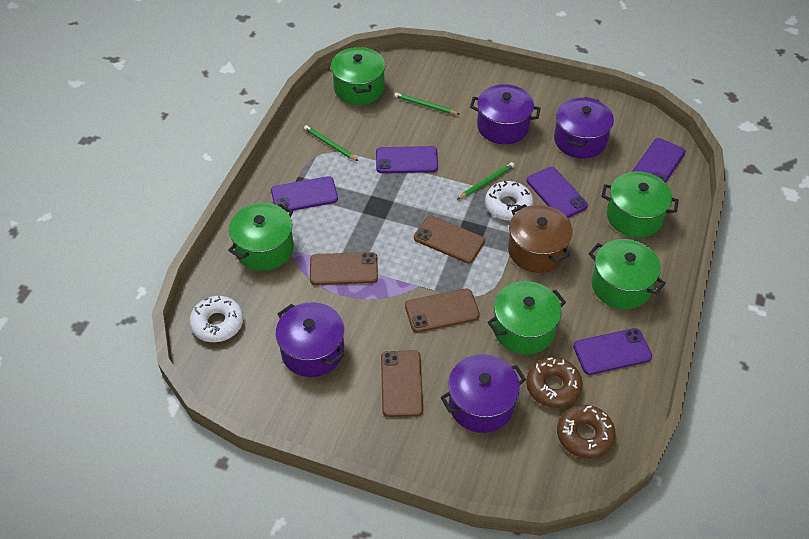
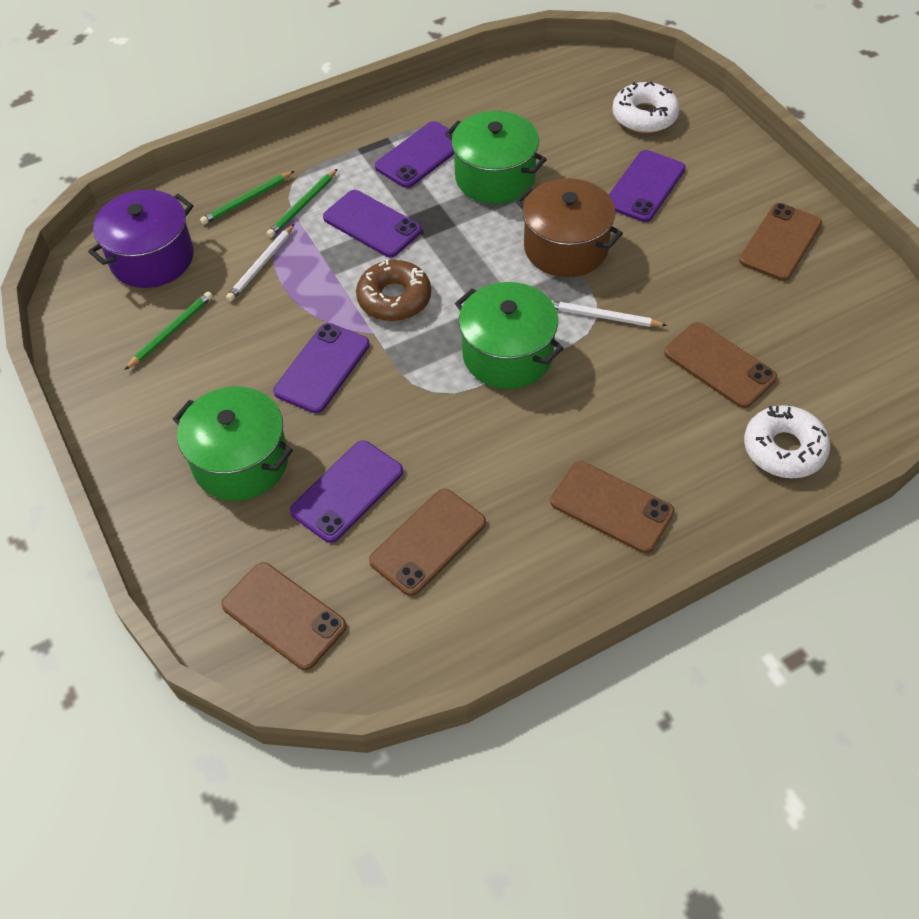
brown donut: 2 -> 1
brown phone: 4 -> 5
green pot: 5 -> 3
purple pot: 4 -> 1
white pencil: 0 -> 2

